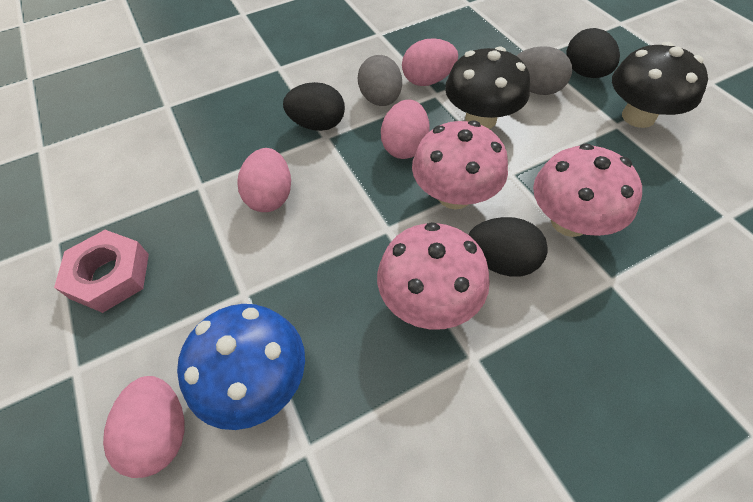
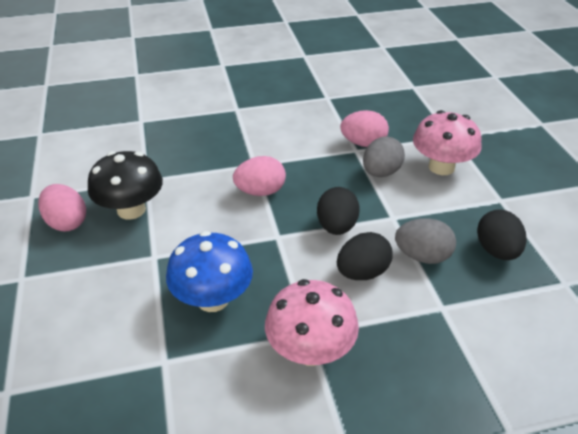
black mushroom: 2 -> 1
pink egg: 4 -> 3
pink mushroom: 3 -> 2
pink nut: 1 -> 0

